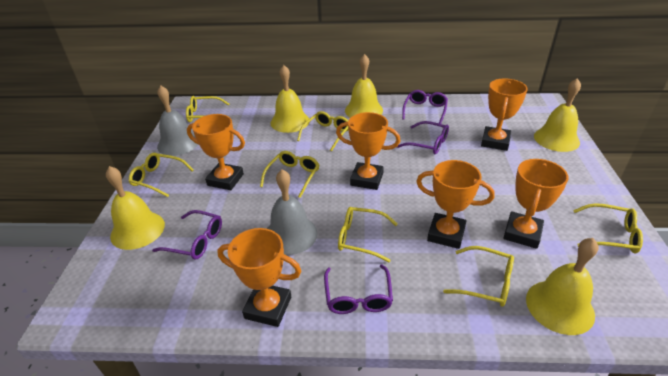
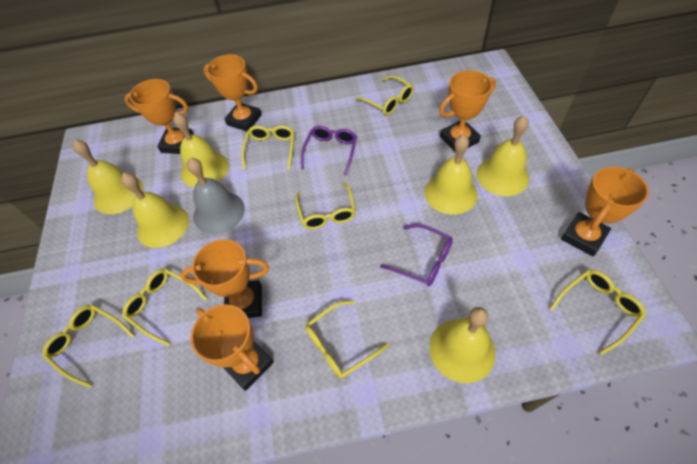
grey bell: 2 -> 1
purple glasses: 4 -> 2
yellow bell: 5 -> 6

